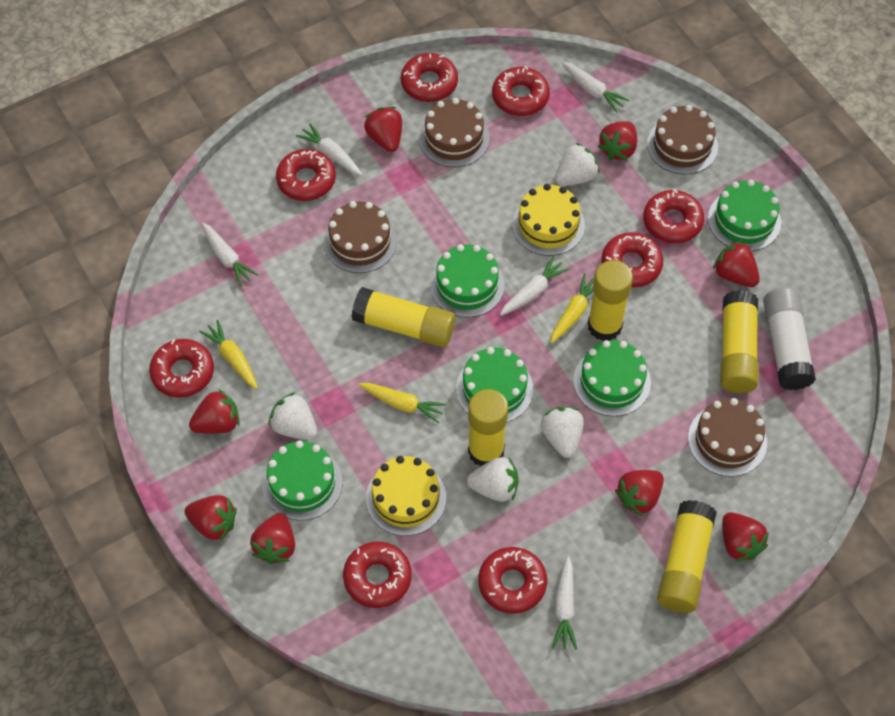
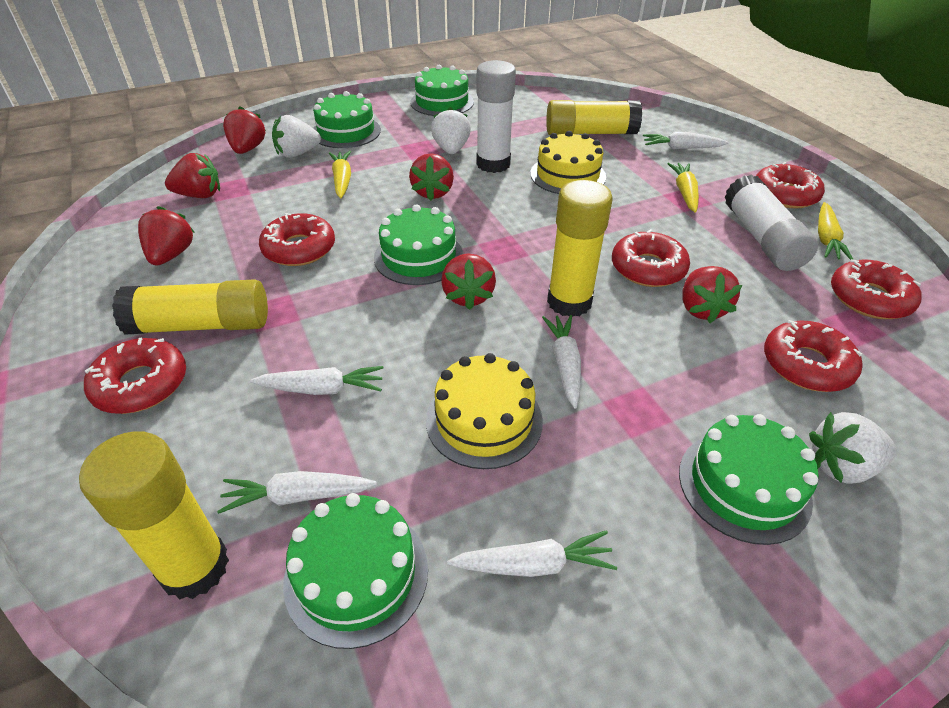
brown cake: 4 -> 0
red donut: 8 -> 6
red strawberry: 8 -> 6
white glue stick: 1 -> 2
white strawberry: 4 -> 3
yellow glue stick: 5 -> 4

